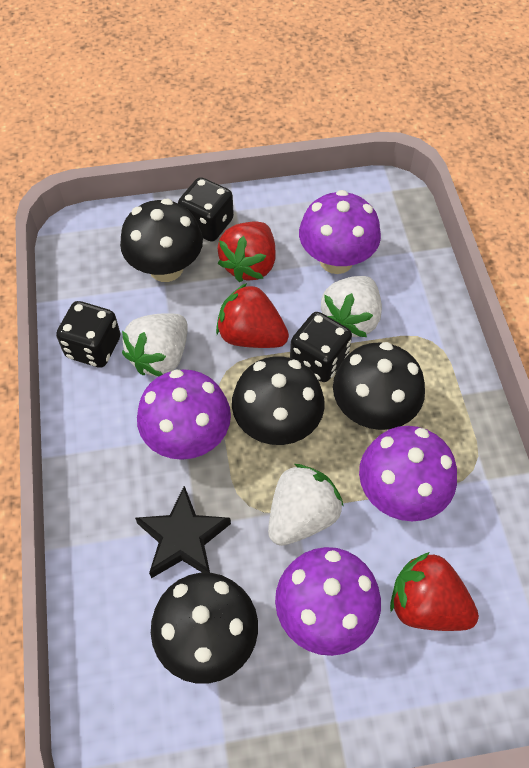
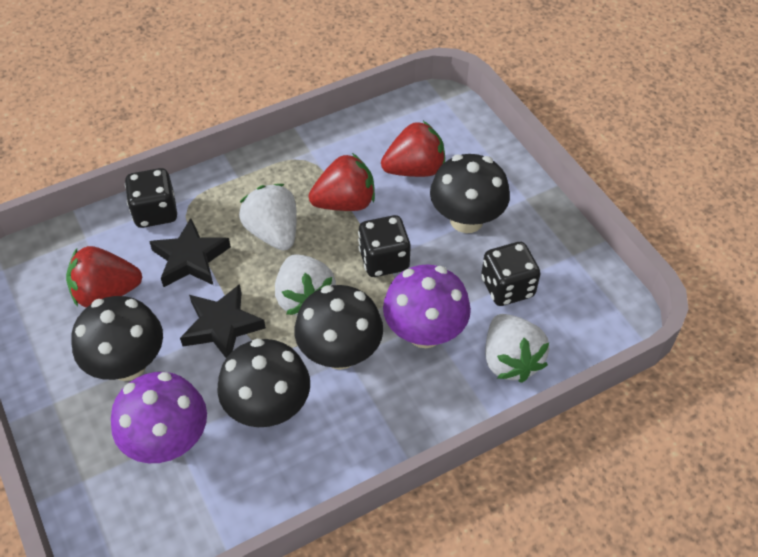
black star: 1 -> 2
purple mushroom: 4 -> 2

